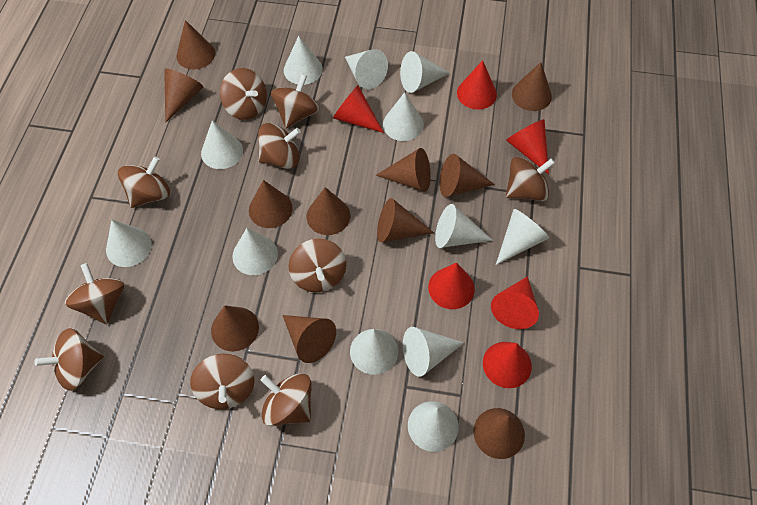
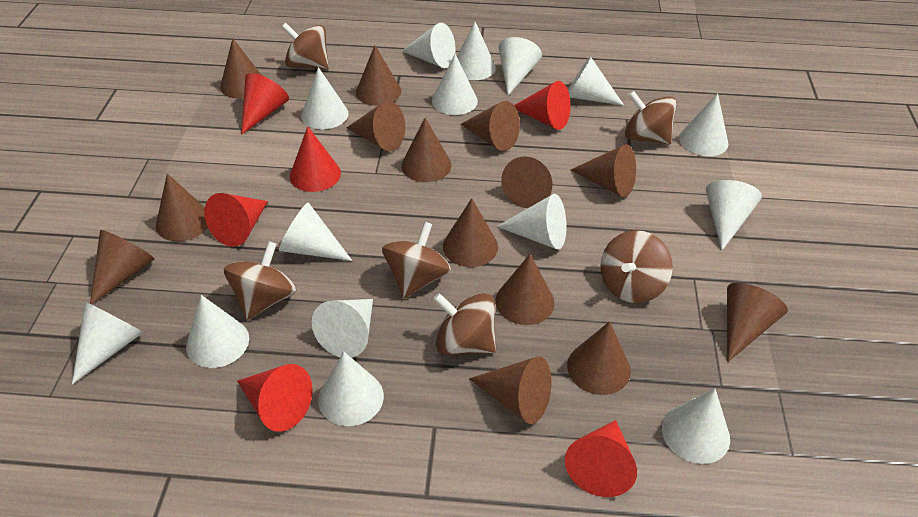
brown cone: 11 -> 14
brown spinning top: 10 -> 6
white cone: 12 -> 15

